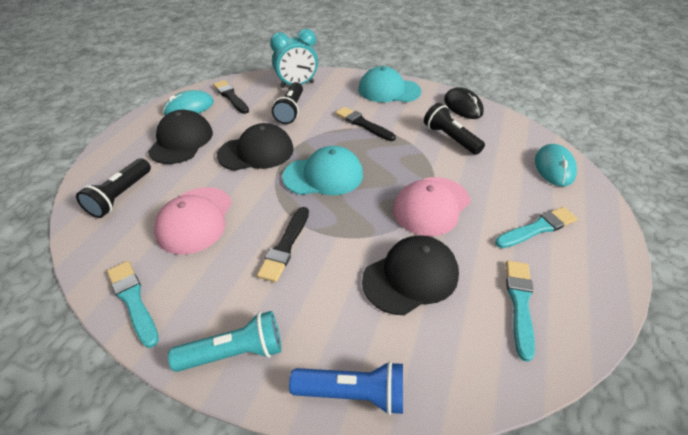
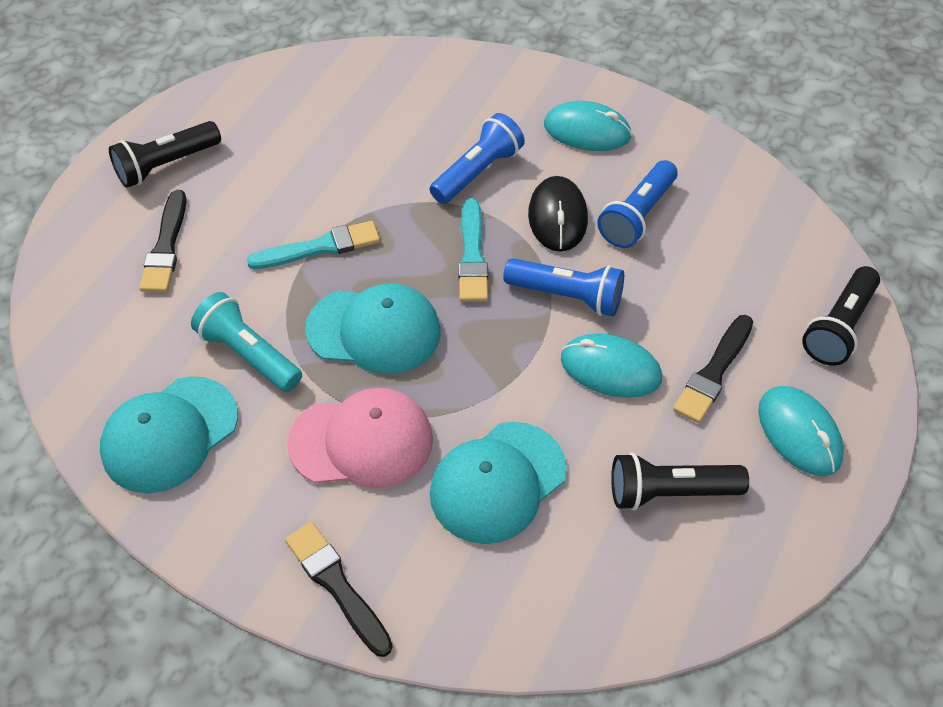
black cap: 3 -> 0
blue flashlight: 1 -> 3
pink cap: 2 -> 1
turquoise brush: 3 -> 2
turquoise cap: 2 -> 3
turquoise clock: 1 -> 0
turquoise mouse: 2 -> 3

